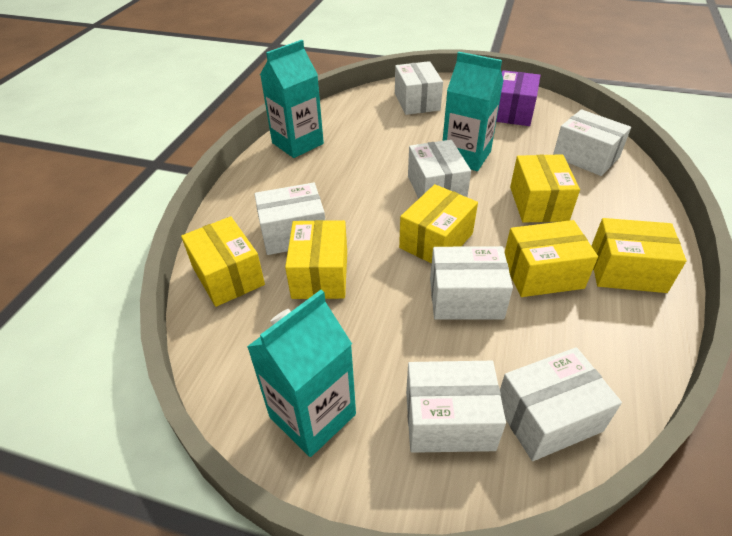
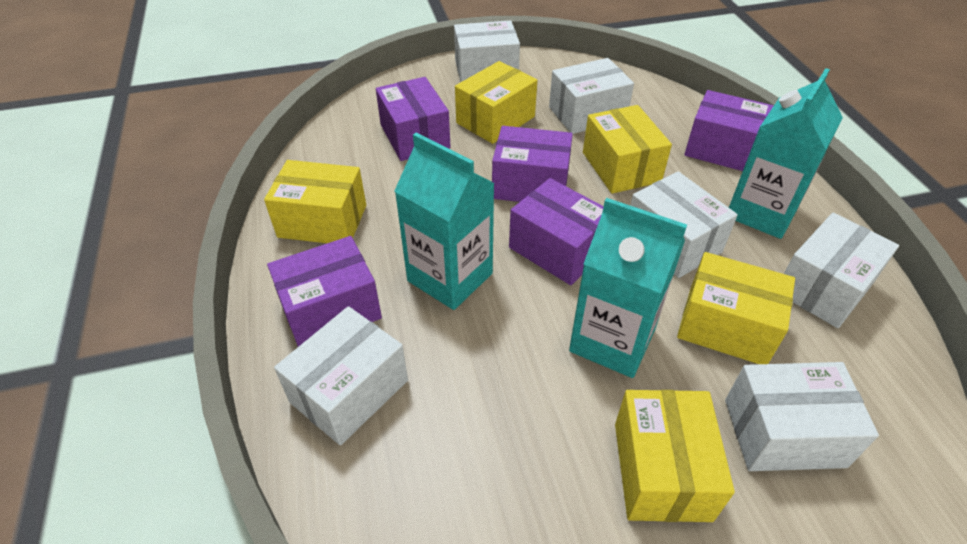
purple box: 1 -> 5
white box: 7 -> 6
yellow box: 6 -> 5

